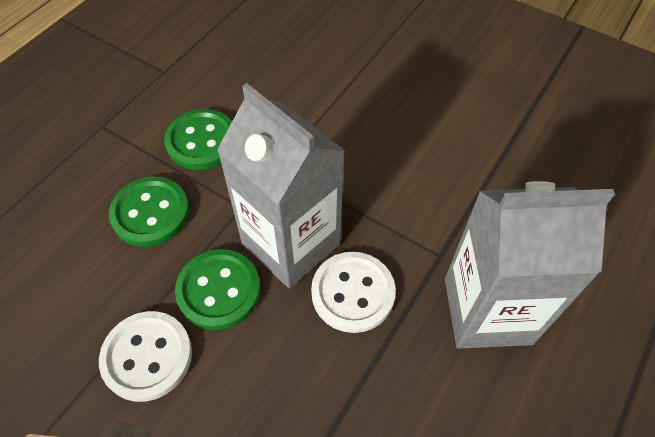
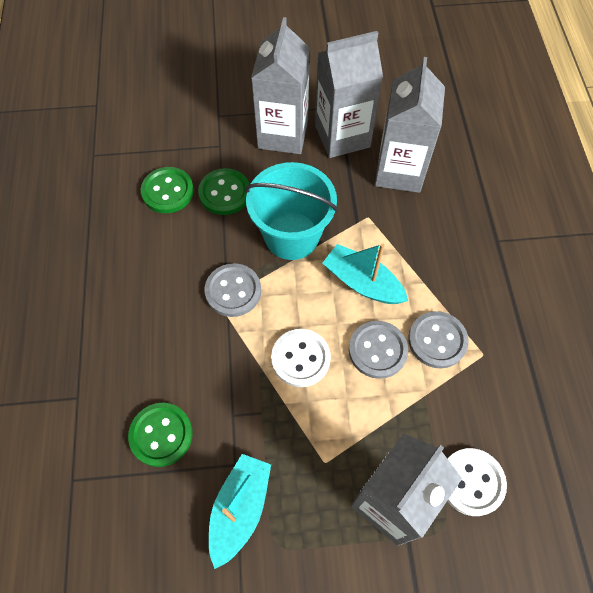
grey button: 0 -> 3
grey carton: 2 -> 4
turquoise boat: 0 -> 2
turquoise bucket: 0 -> 1

